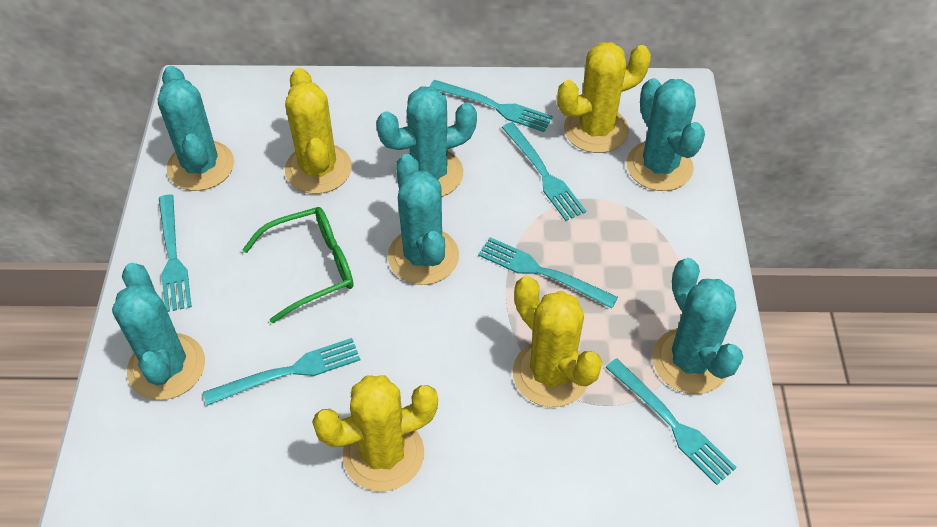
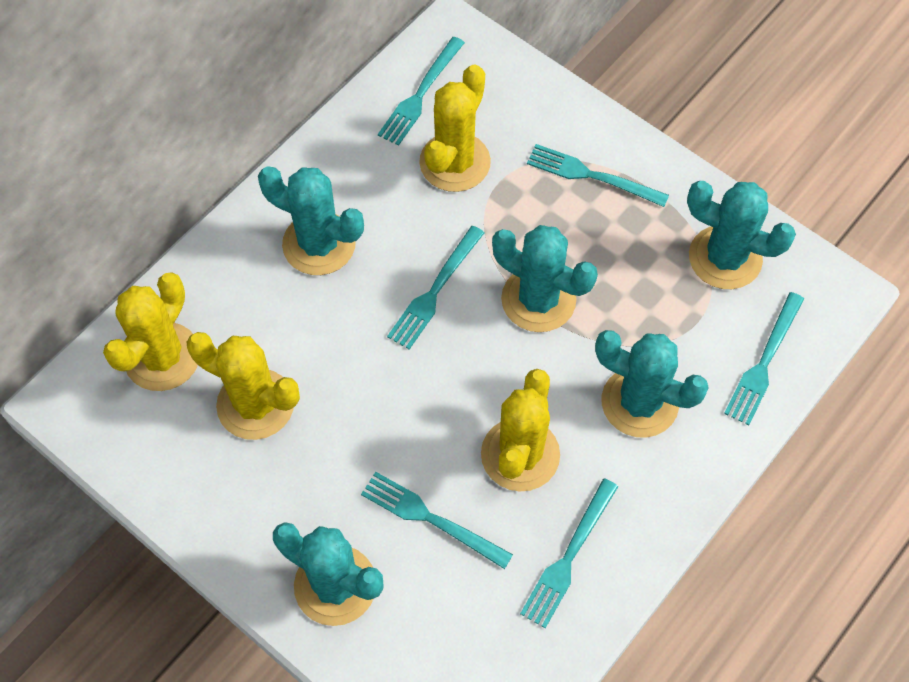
green glasses: 1 -> 0
turquoise cactus: 6 -> 5

